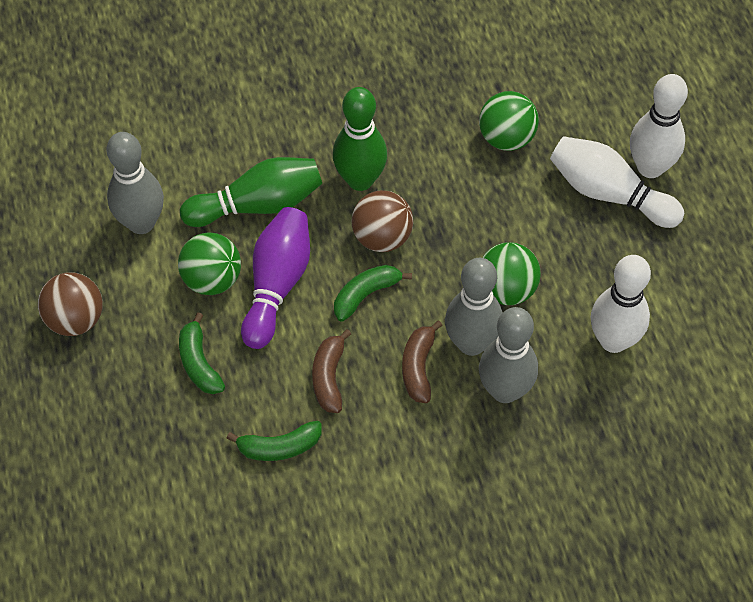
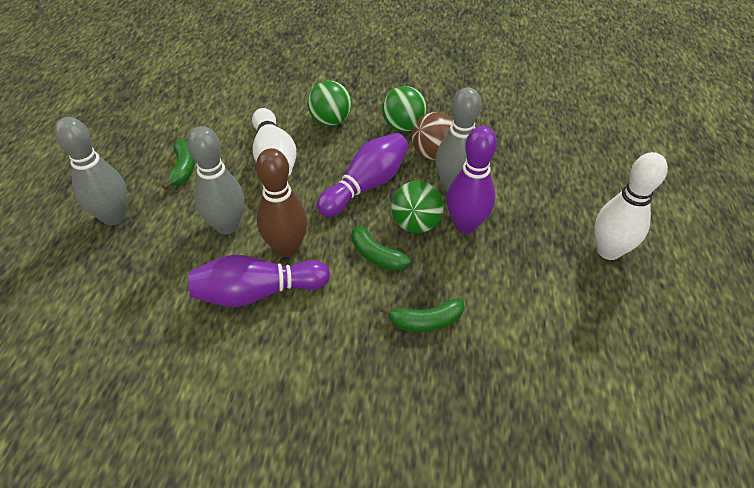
brown ball: 2 -> 1
brown banana: 2 -> 0
brown bowling pin: 0 -> 1
green bowling pin: 2 -> 0
purple bowling pin: 1 -> 3
white bowling pin: 3 -> 2

